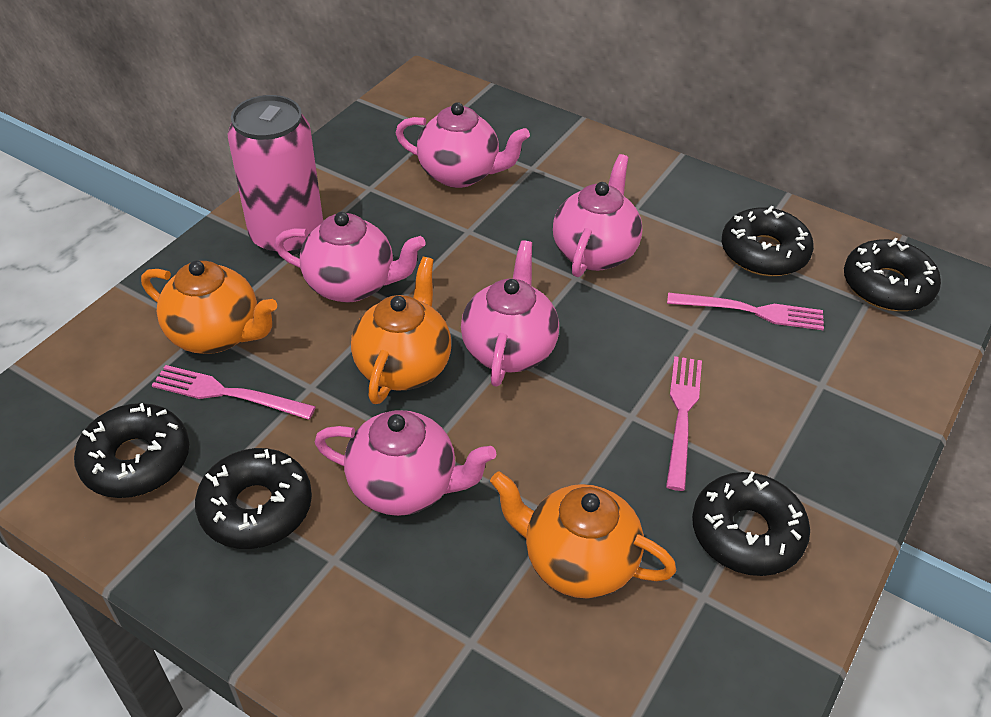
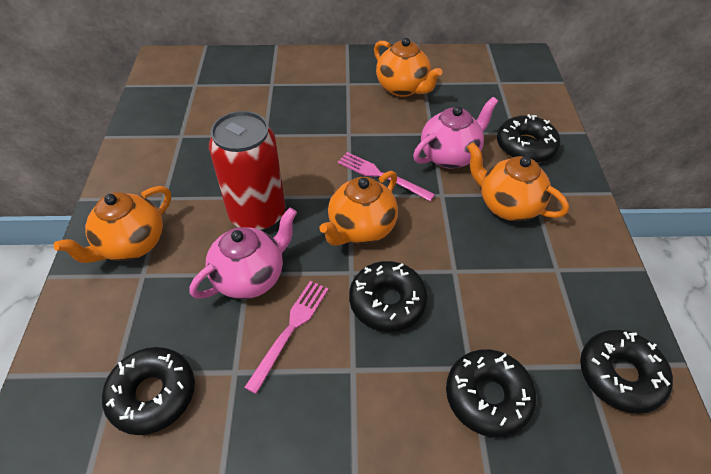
orange teapot: 3 -> 4
pink can: 1 -> 0
pink fork: 3 -> 2
pink teapot: 5 -> 2
red can: 0 -> 1

